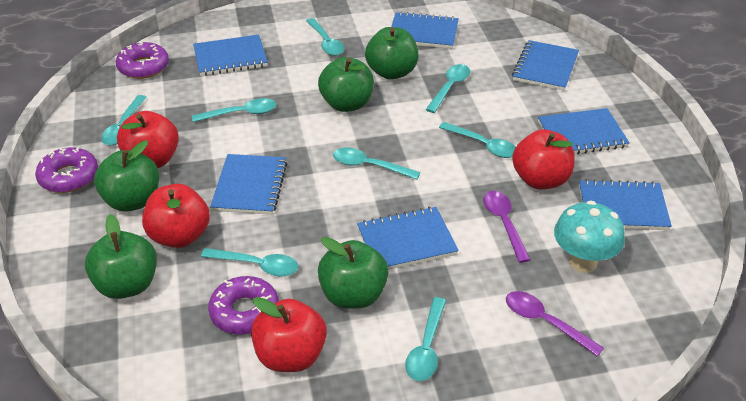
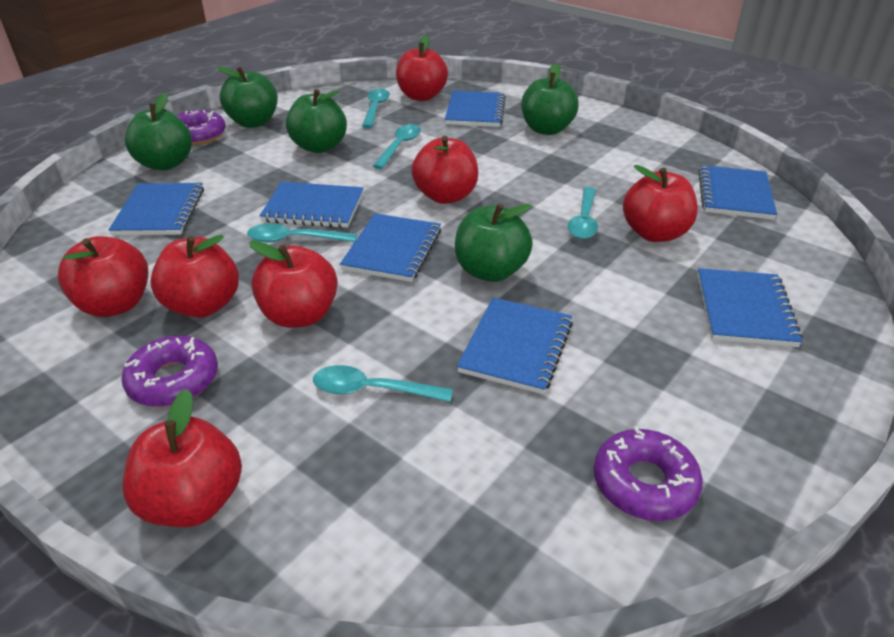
purple spoon: 2 -> 0
red apple: 4 -> 7
turquoise mushroom: 1 -> 0
turquoise spoon: 8 -> 5

